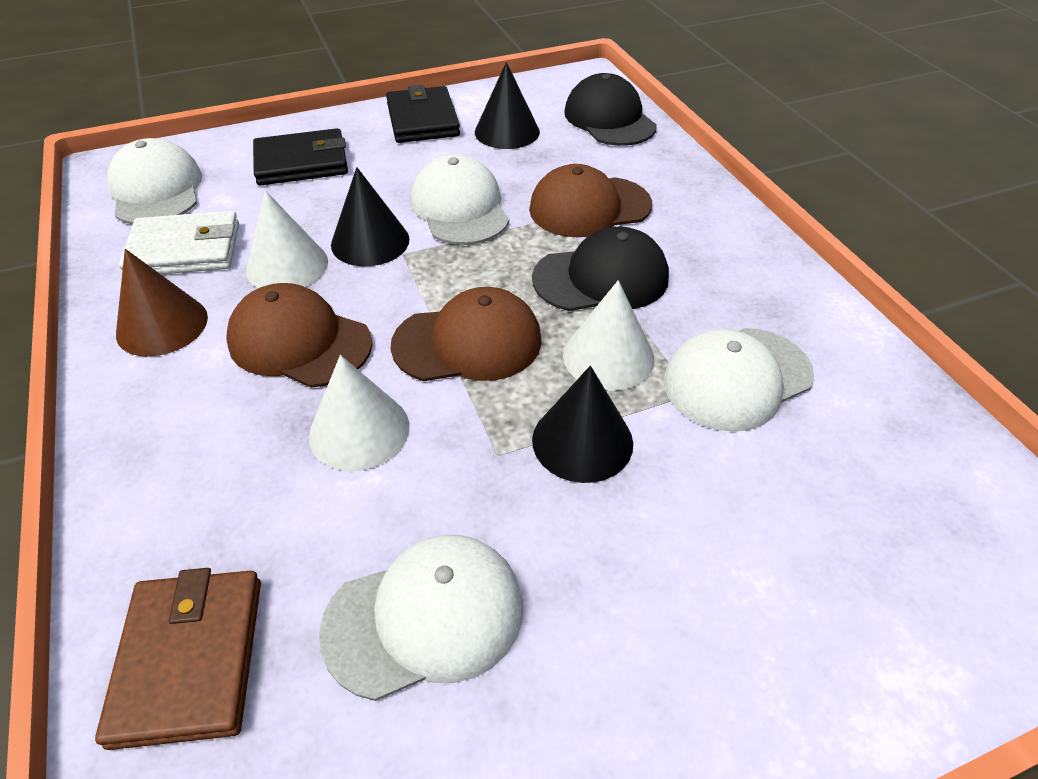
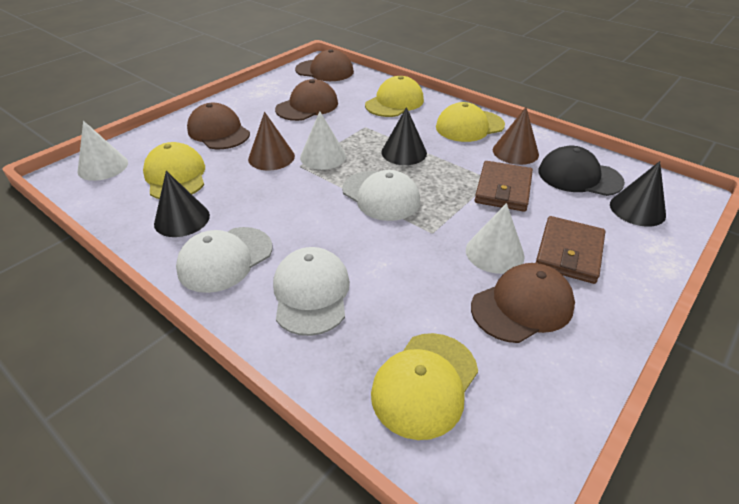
black cap: 2 -> 1
black wallet: 2 -> 0
brown cap: 3 -> 4
brown cone: 1 -> 2
brown wallet: 1 -> 2
white cap: 4 -> 3
white wallet: 1 -> 0
yellow cap: 0 -> 4

